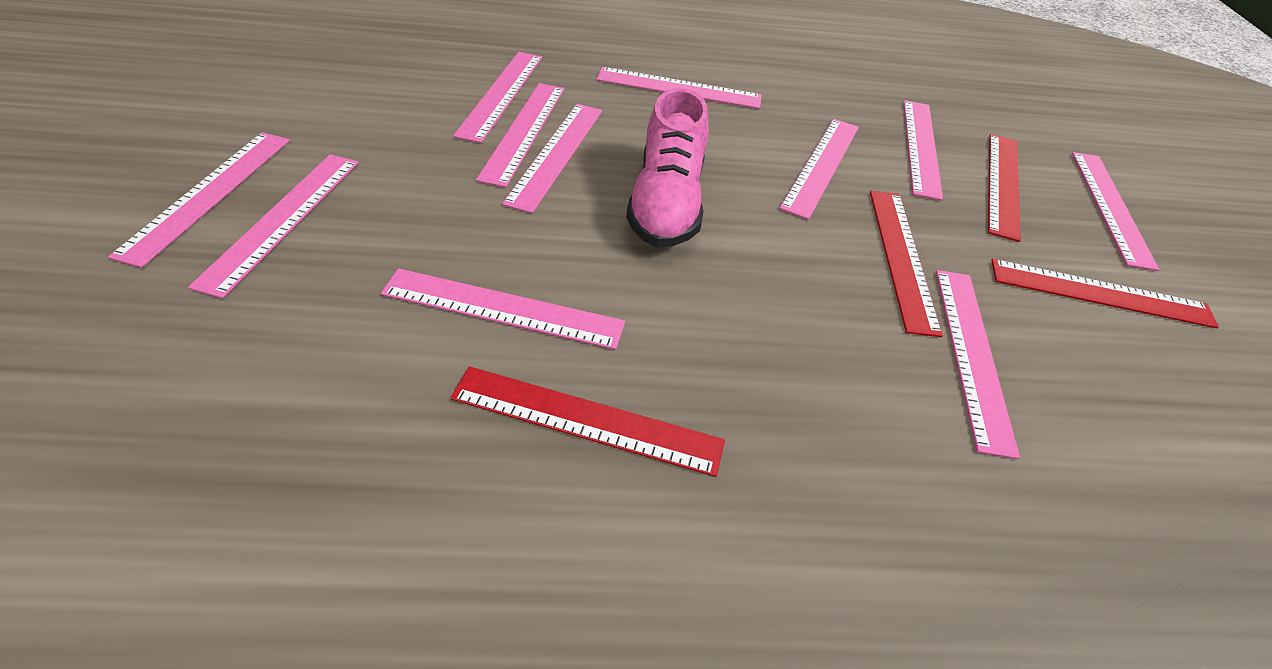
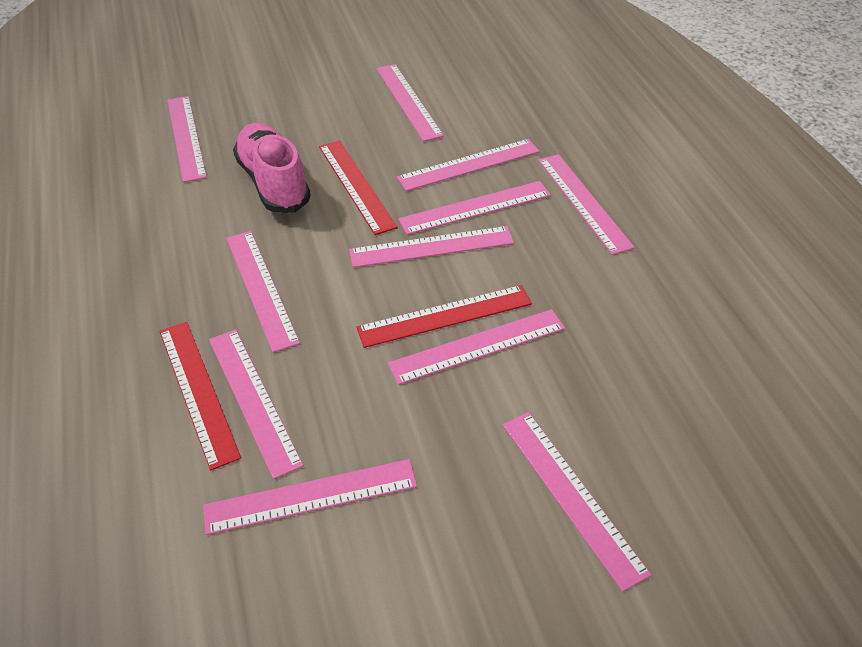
red ruler: 4 -> 3

